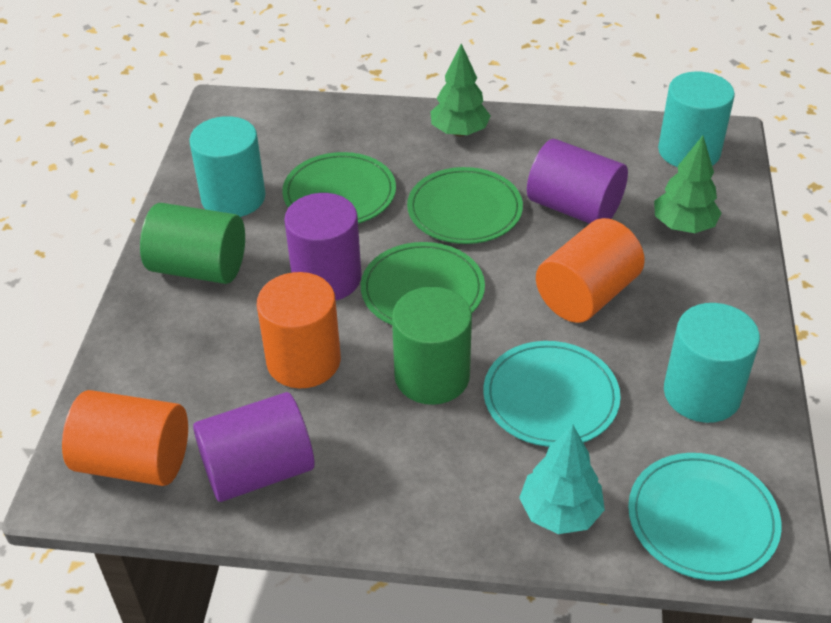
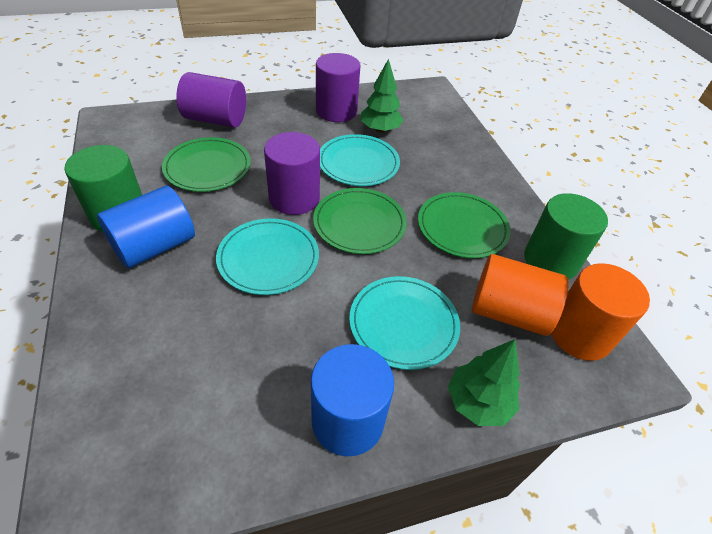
blue cylinder: 0 -> 2
orange cylinder: 3 -> 2
turquoise cylinder: 3 -> 0
turquoise plate: 2 -> 3
turquoise tree: 1 -> 0

